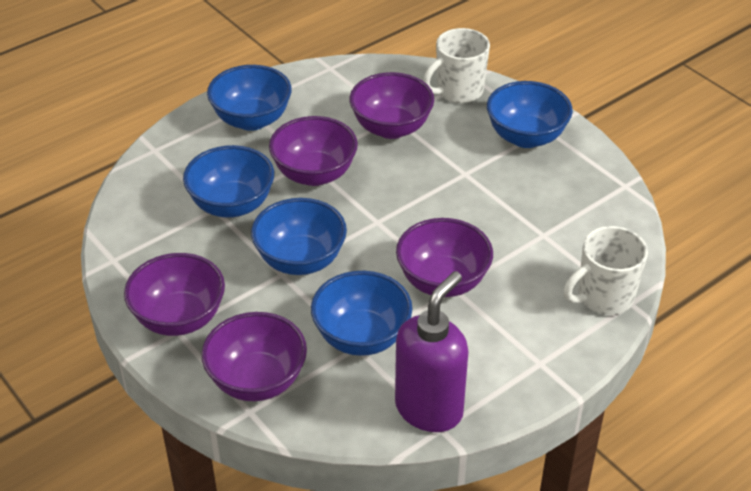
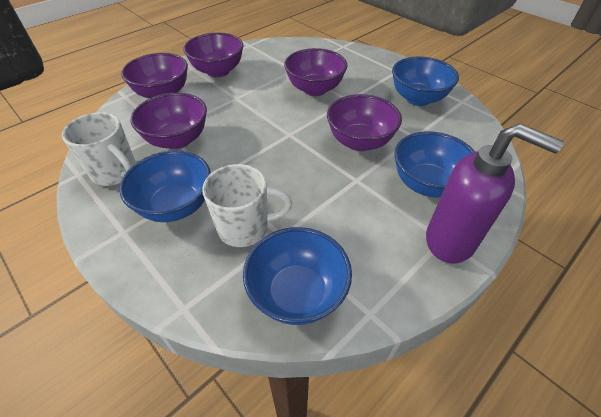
blue bowl: 5 -> 4

